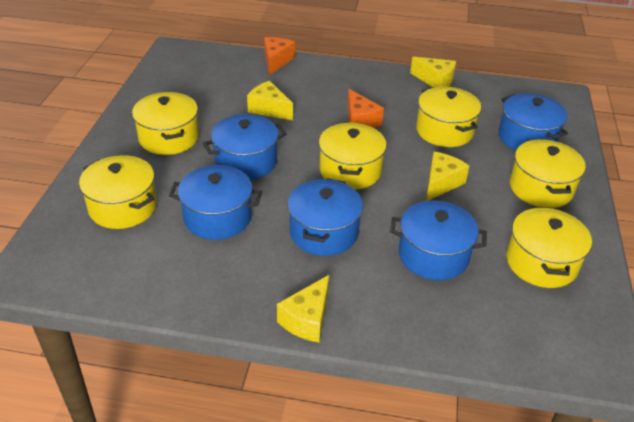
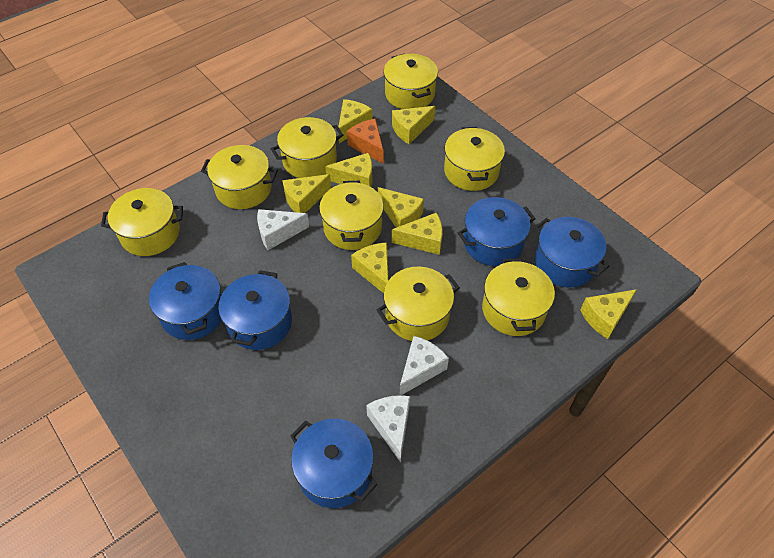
orange cheese: 2 -> 1
white cheese: 0 -> 3
yellow cheese: 4 -> 8
yellow pot: 6 -> 8

